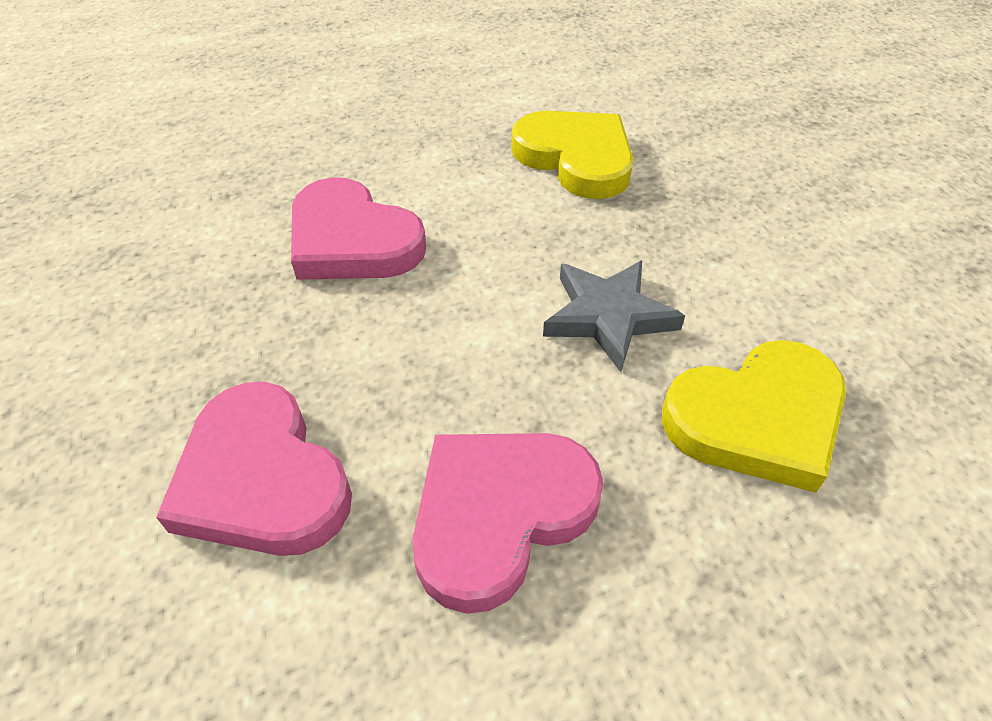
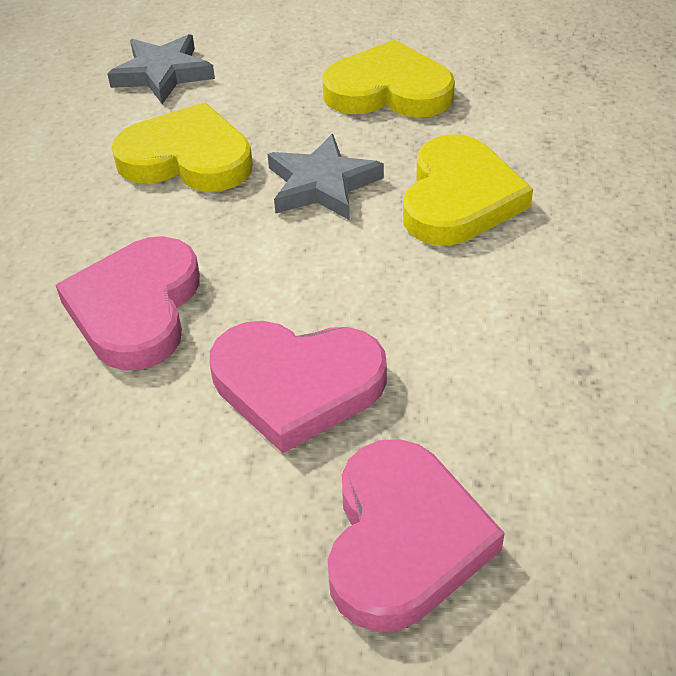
grey star: 1 -> 2
yellow heart: 2 -> 3

